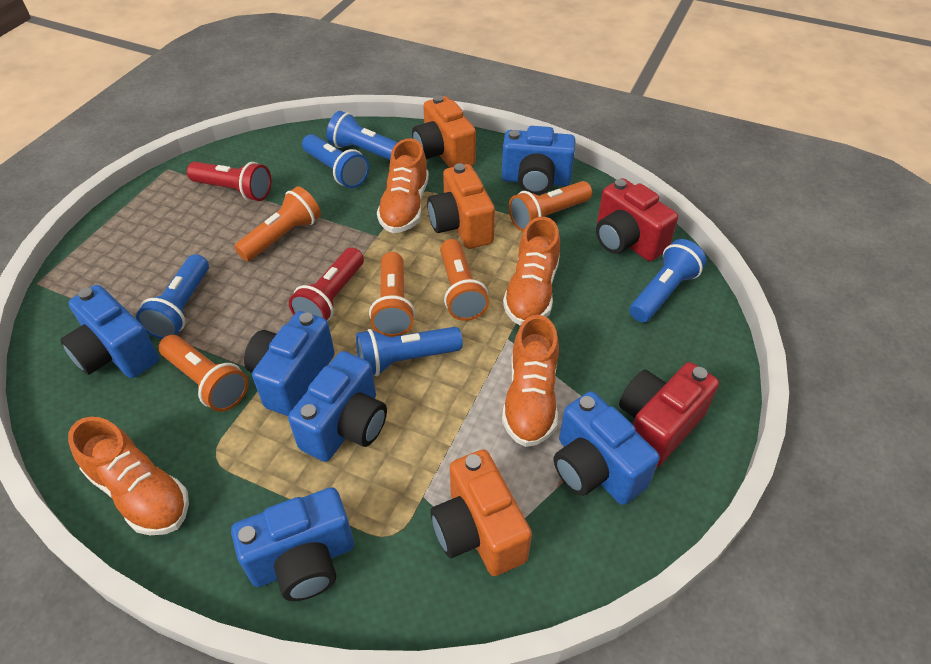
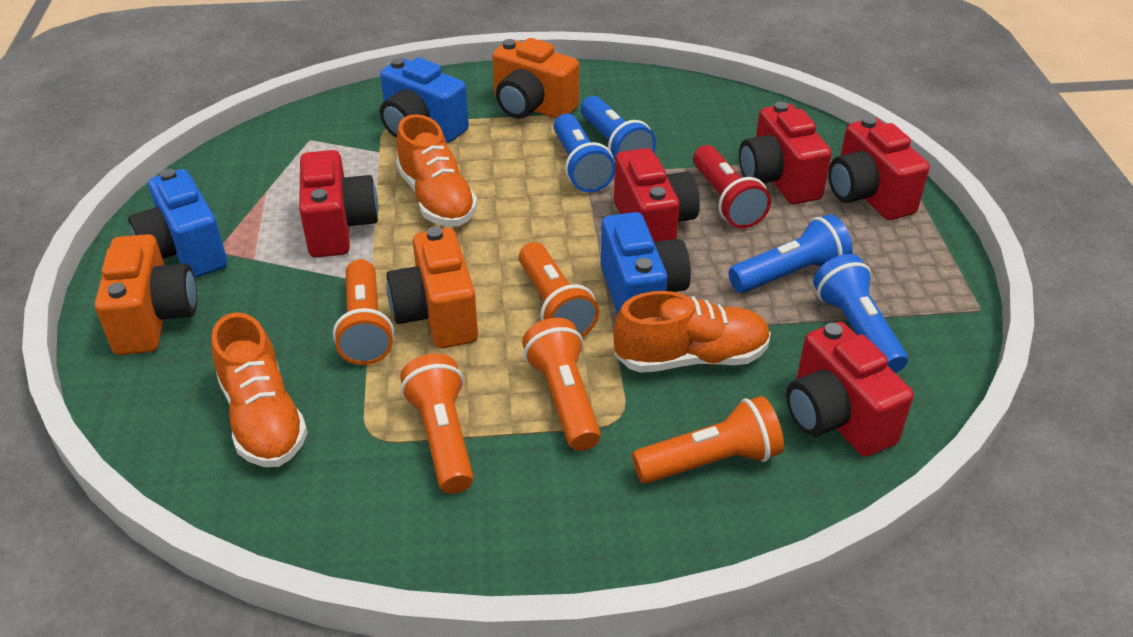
blue camera: 6 -> 3
blue flashlight: 5 -> 4
orange shoe: 4 -> 3
red camera: 2 -> 5
red flashlight: 2 -> 1

